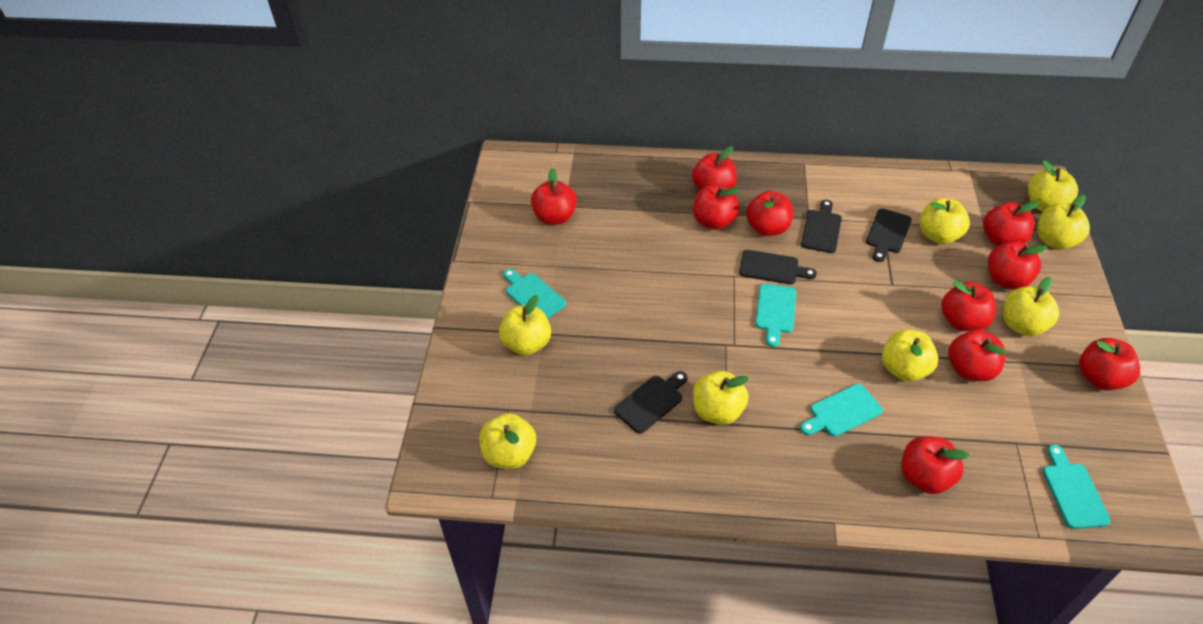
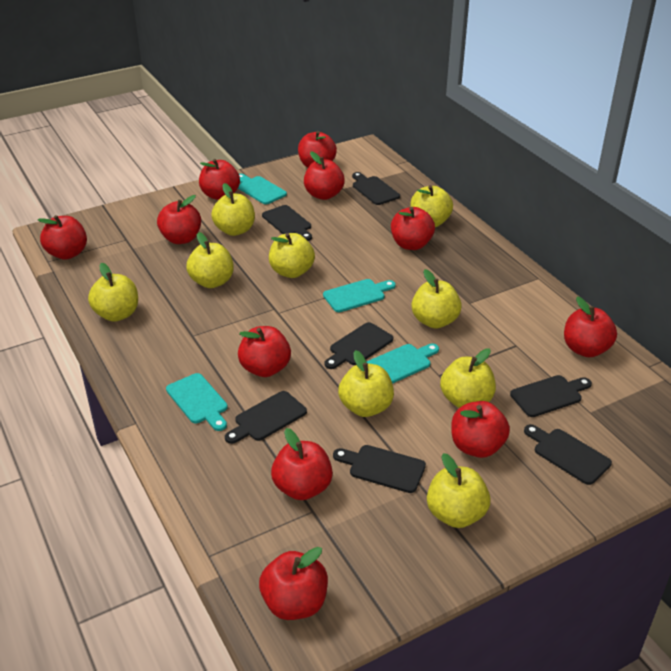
black cutting board: 4 -> 7
red apple: 10 -> 11
yellow apple: 8 -> 9

